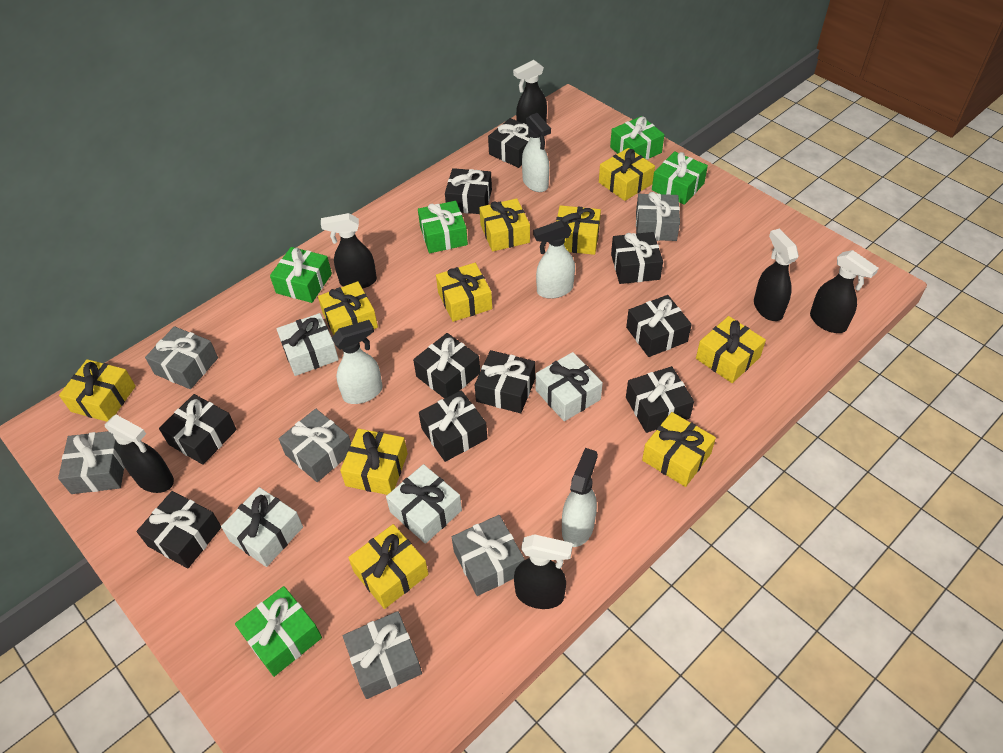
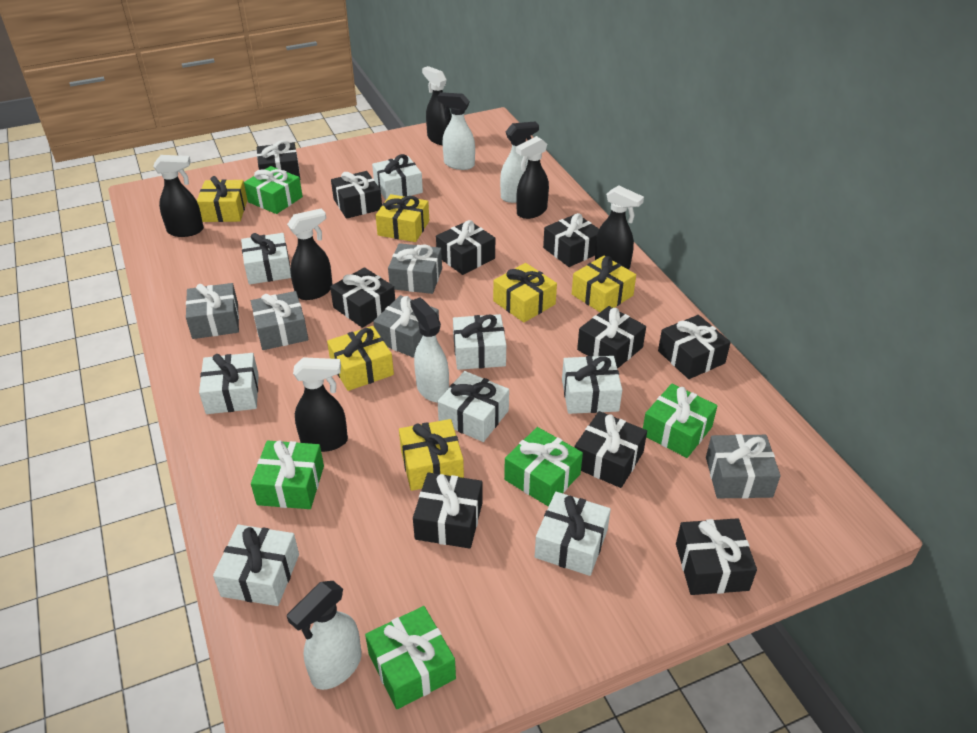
grey gift: 6 -> 5
white gift: 4 -> 8
yellow gift: 10 -> 6

